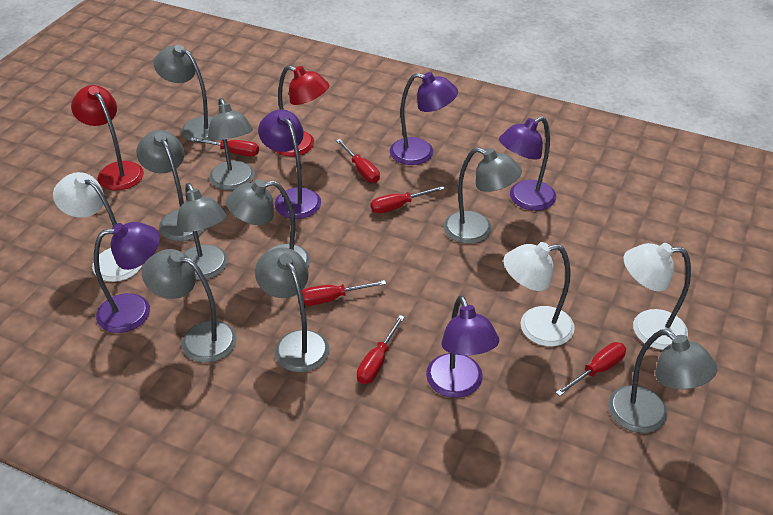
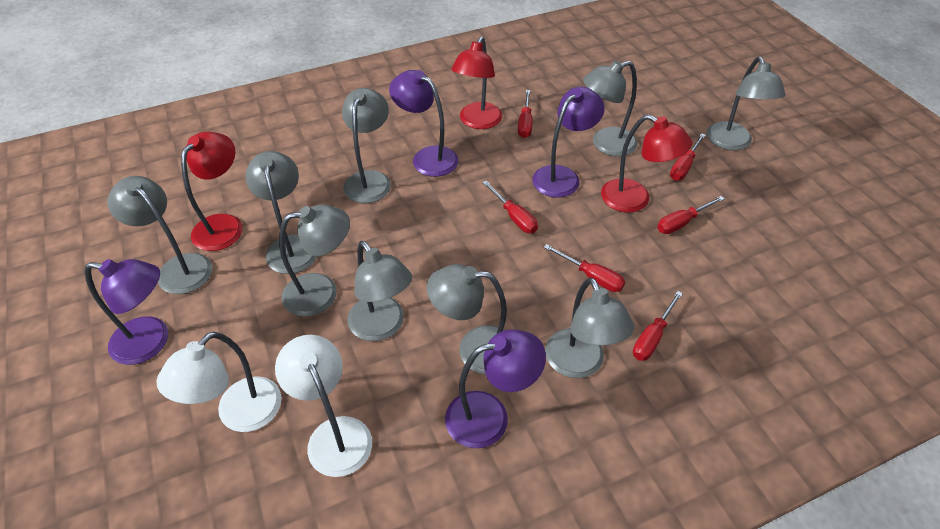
purple lamp: 5 -> 4
red lamp: 2 -> 3
white lamp: 3 -> 2

